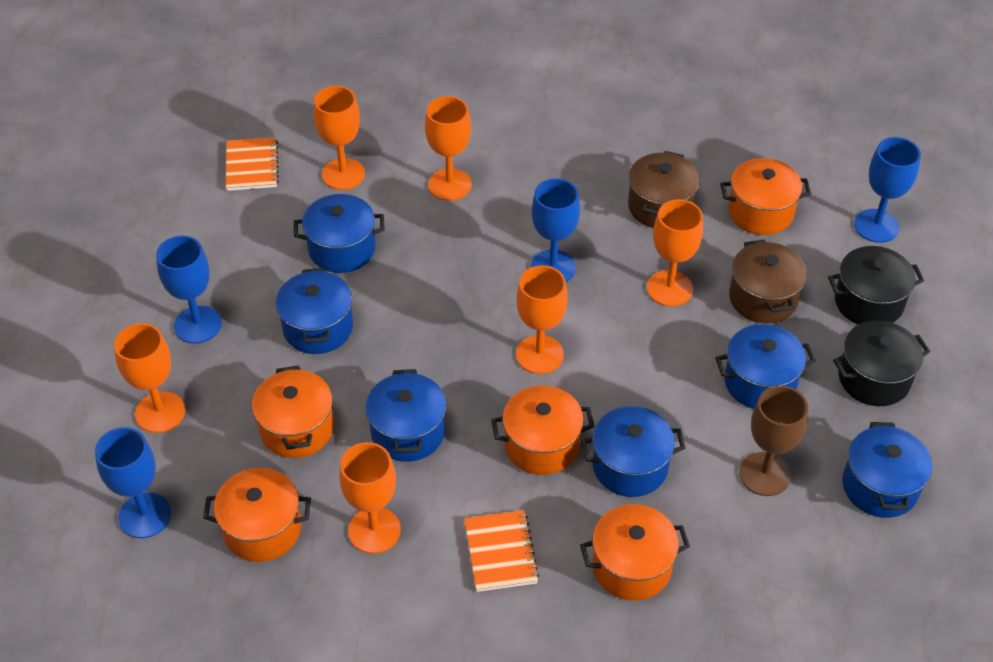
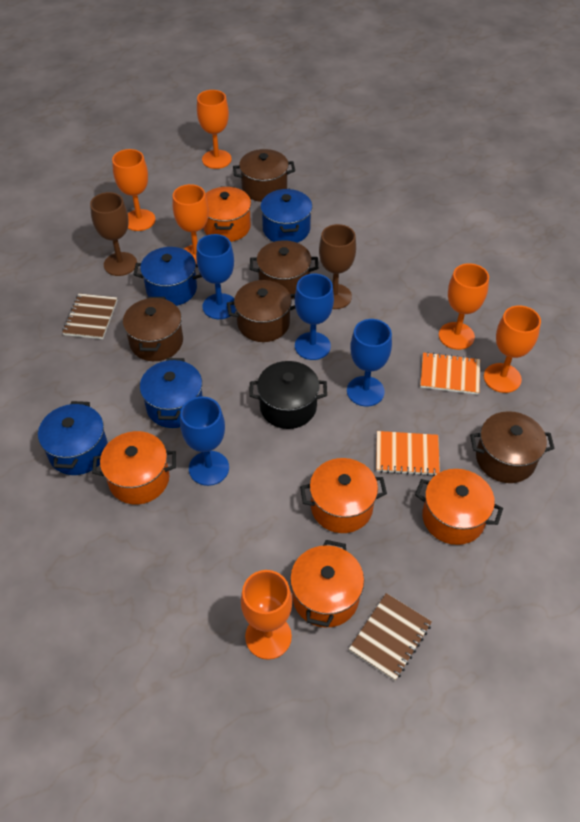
black pot: 2 -> 1
blue pot: 6 -> 4
brown goblet: 1 -> 2
brown notebook: 0 -> 2
brown pot: 2 -> 5

